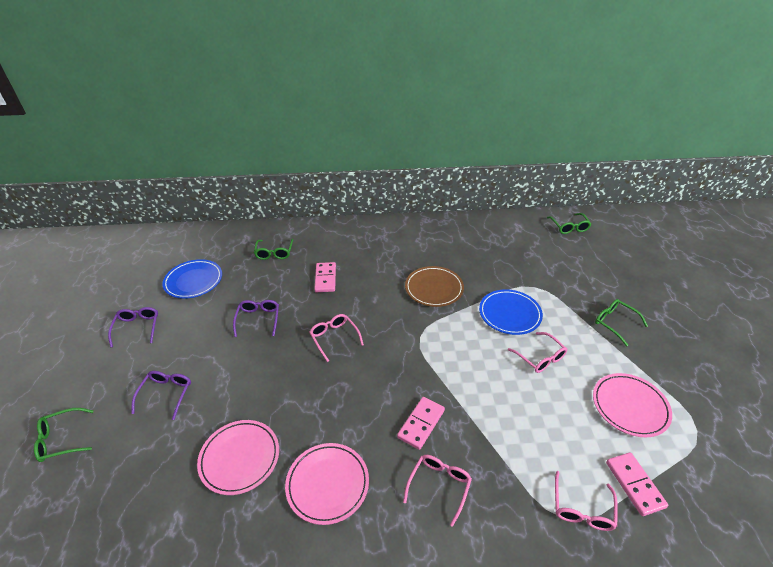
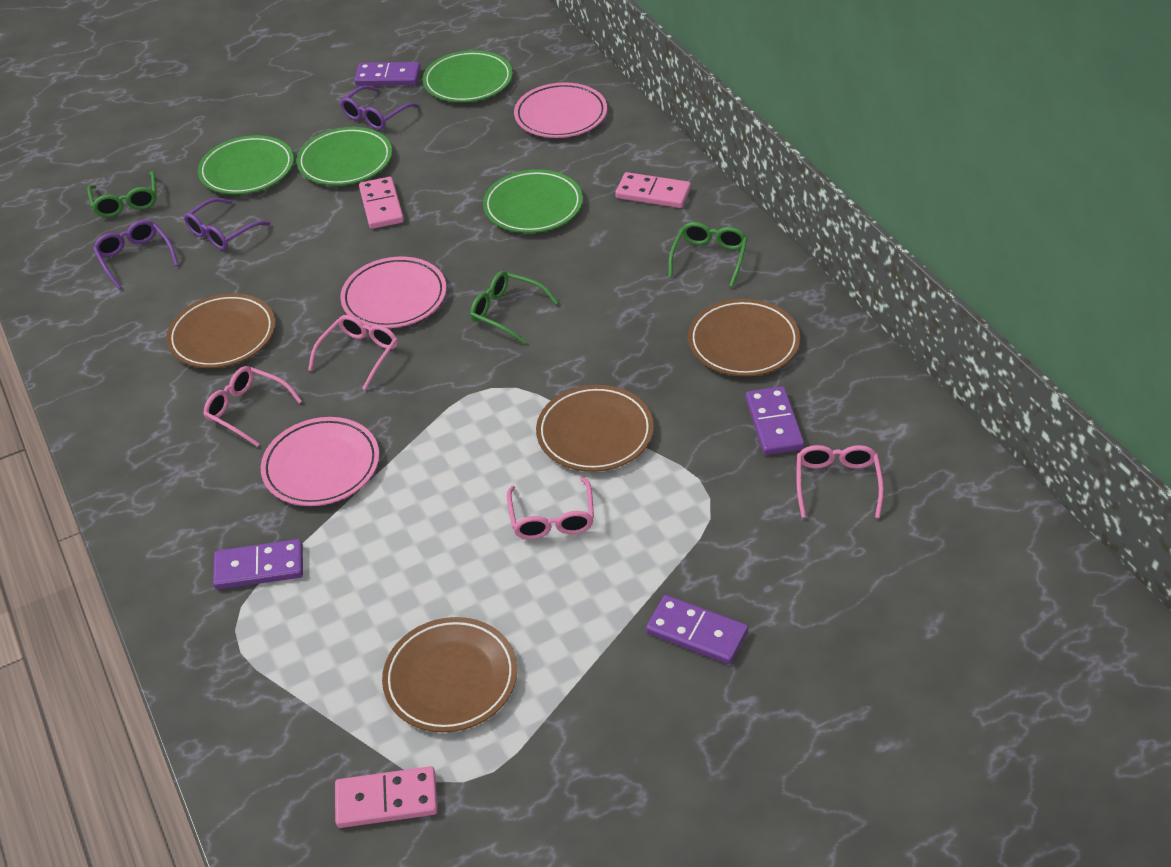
blue plate: 2 -> 0
brown plate: 1 -> 4
green glasses: 4 -> 3
green plate: 0 -> 4
purple domino: 0 -> 4

